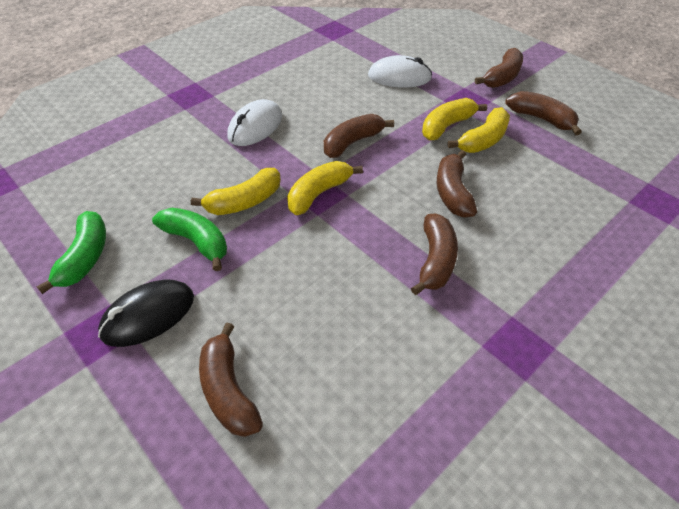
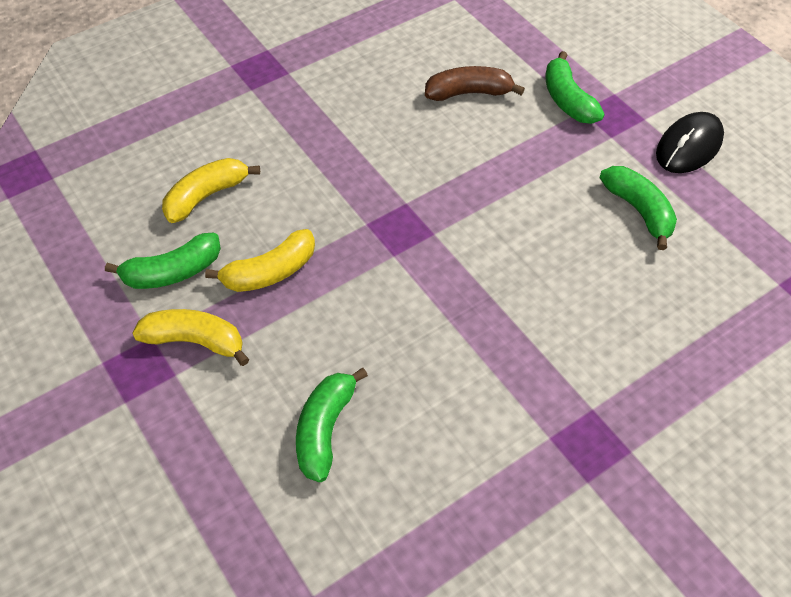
brown banana: 6 -> 1
green banana: 2 -> 4
white mouse: 2 -> 0
yellow banana: 4 -> 3

